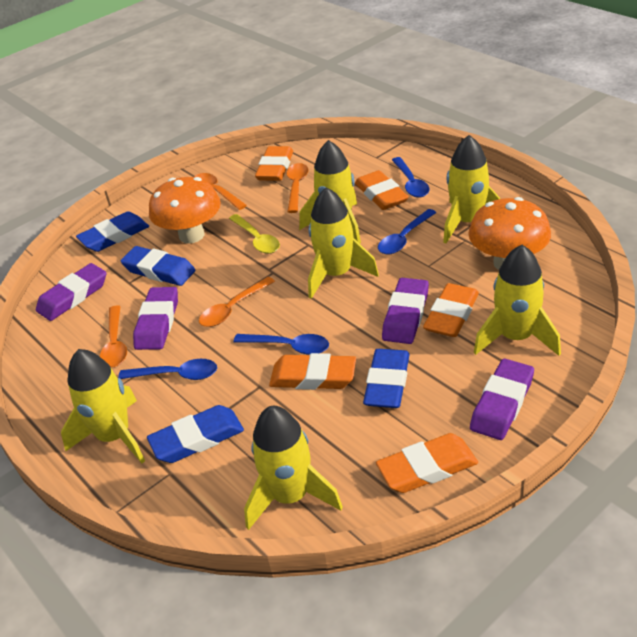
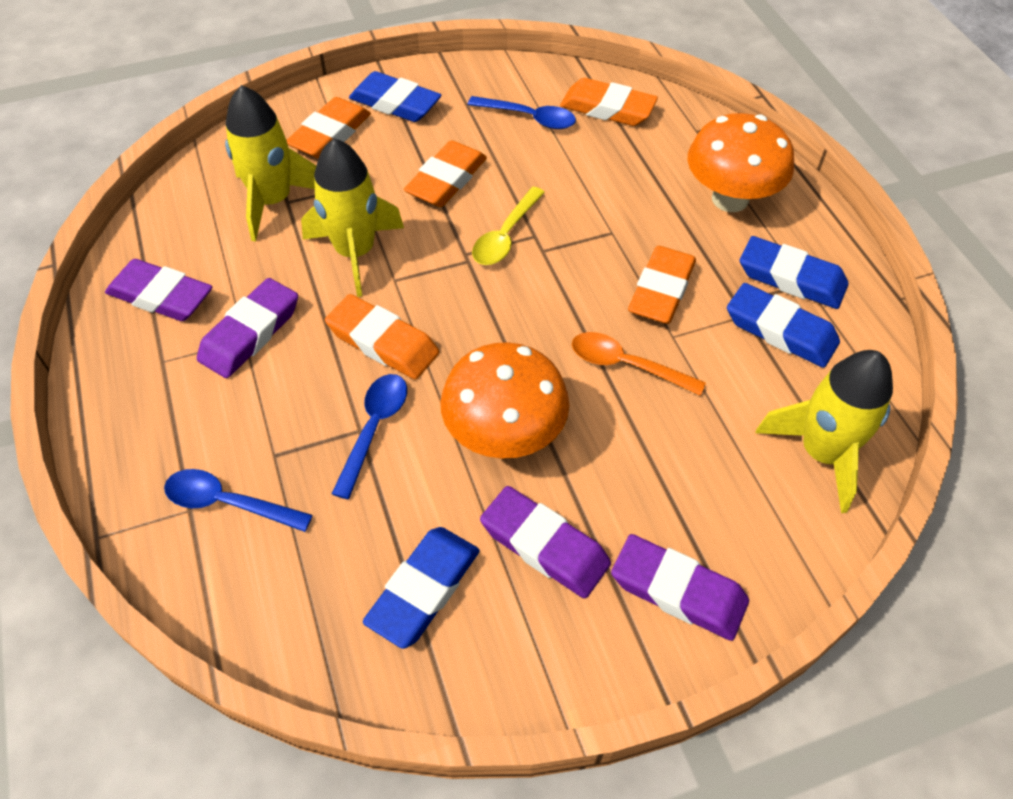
blue spoon: 4 -> 3
orange spoon: 4 -> 1
yellow rocket: 6 -> 3

